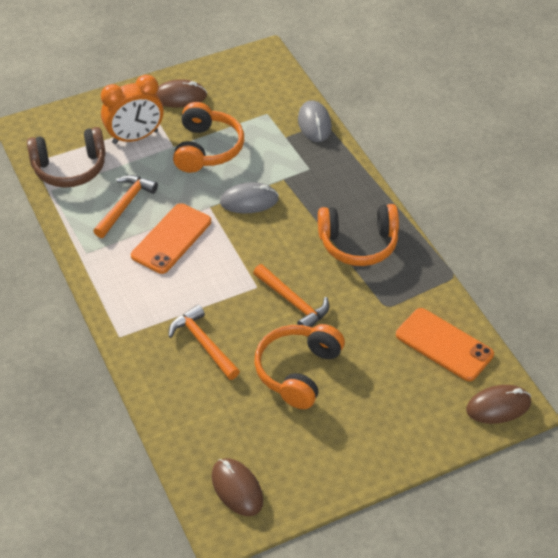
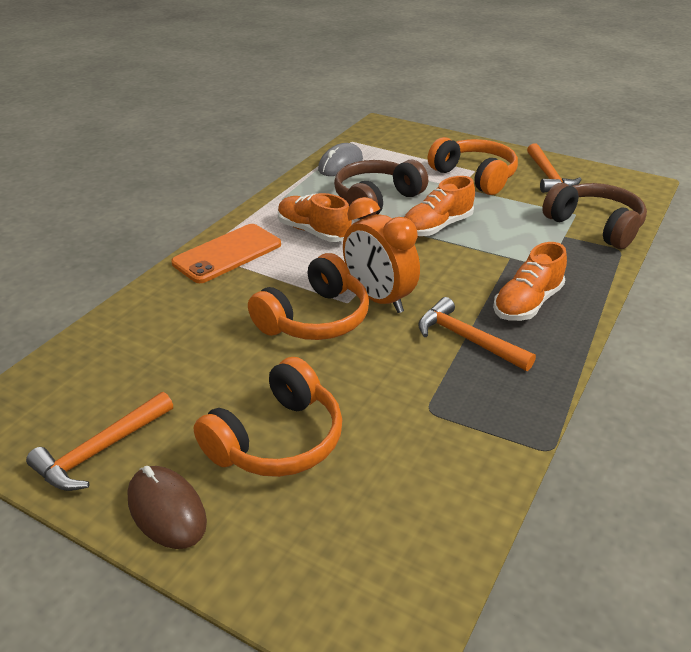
brown headphones: 1 -> 2
brown mouse: 3 -> 1
grey mouse: 2 -> 1
orange phone: 2 -> 1
orange shoe: 0 -> 3

